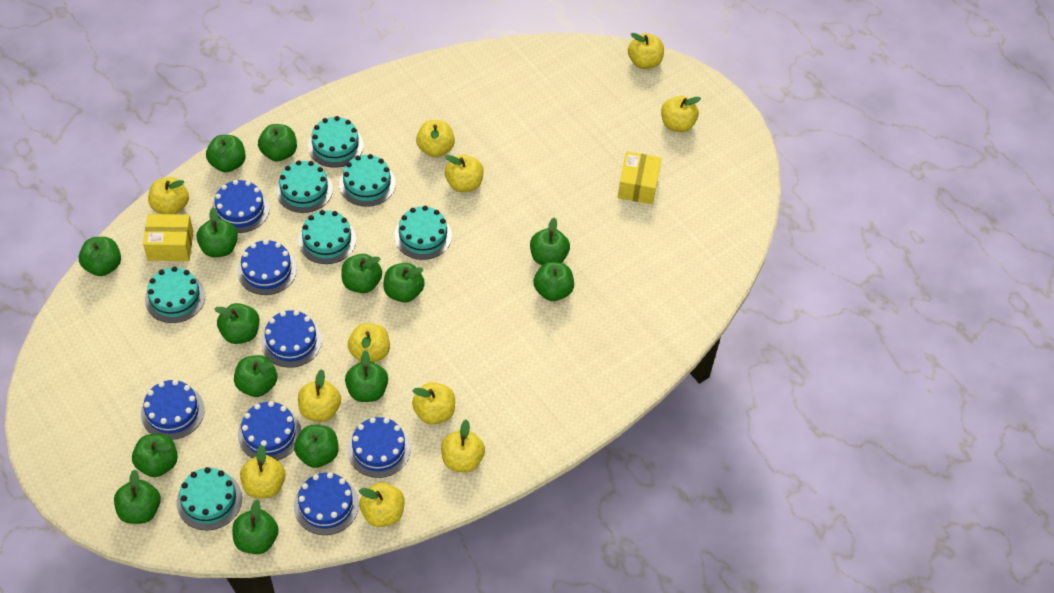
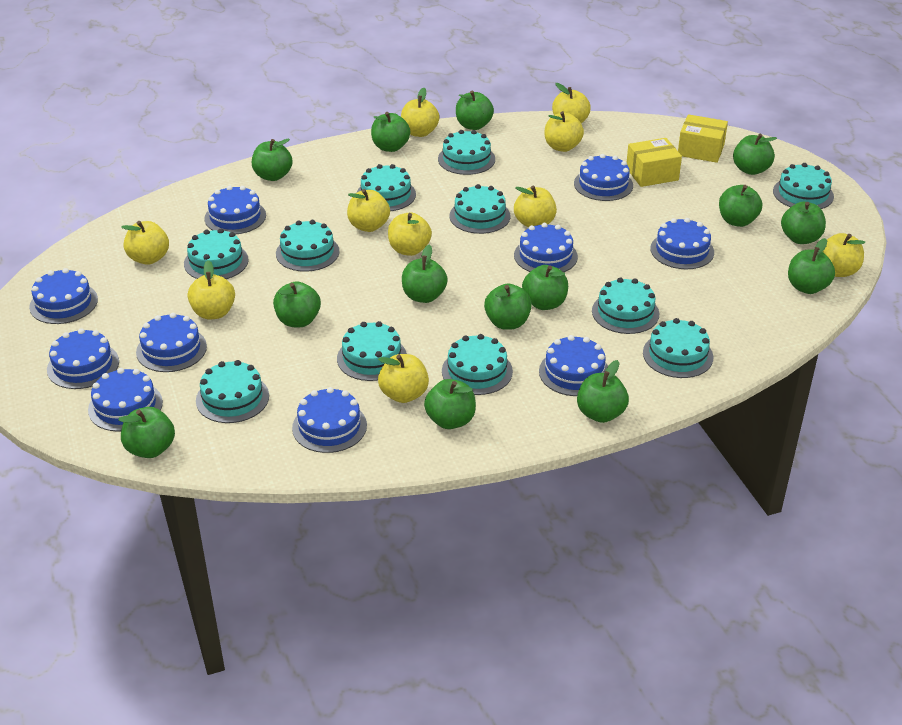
blue cake: 7 -> 10
green apple: 15 -> 14
turquoise cake: 7 -> 11
yellow apple: 11 -> 10

